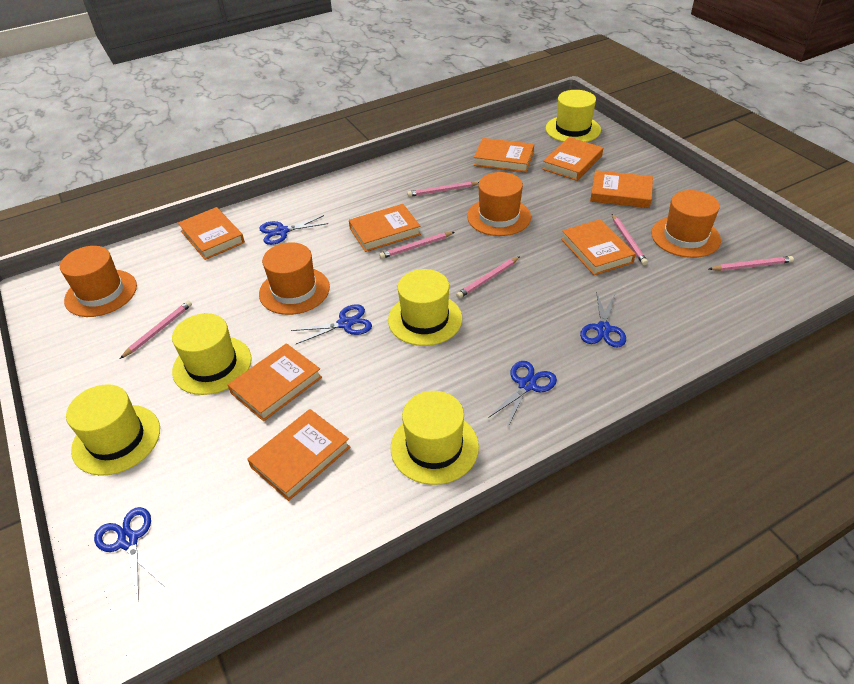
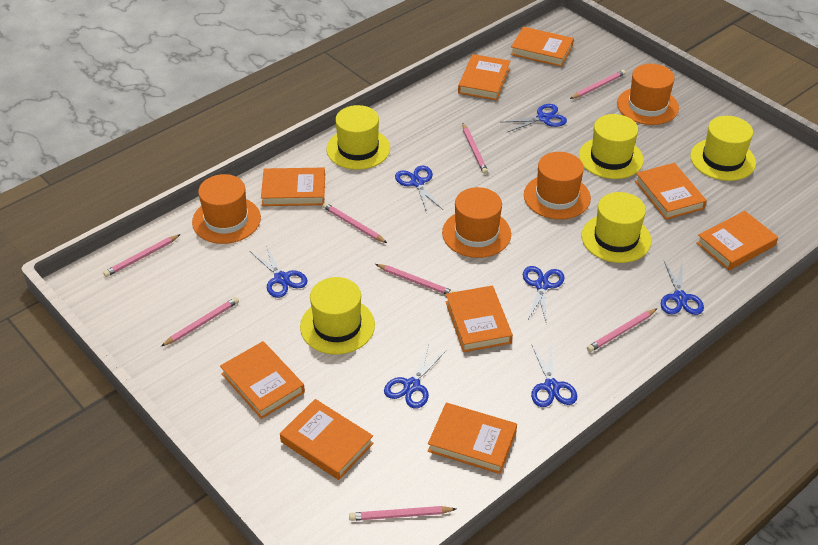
blue scissors: 5 -> 7
orange book: 8 -> 9
pink pencil: 6 -> 8

